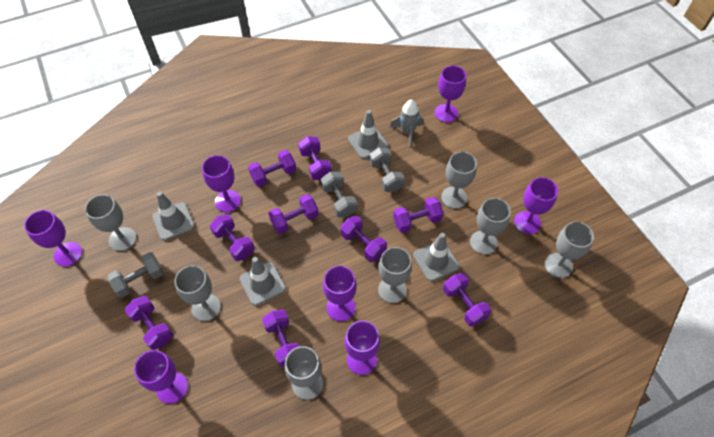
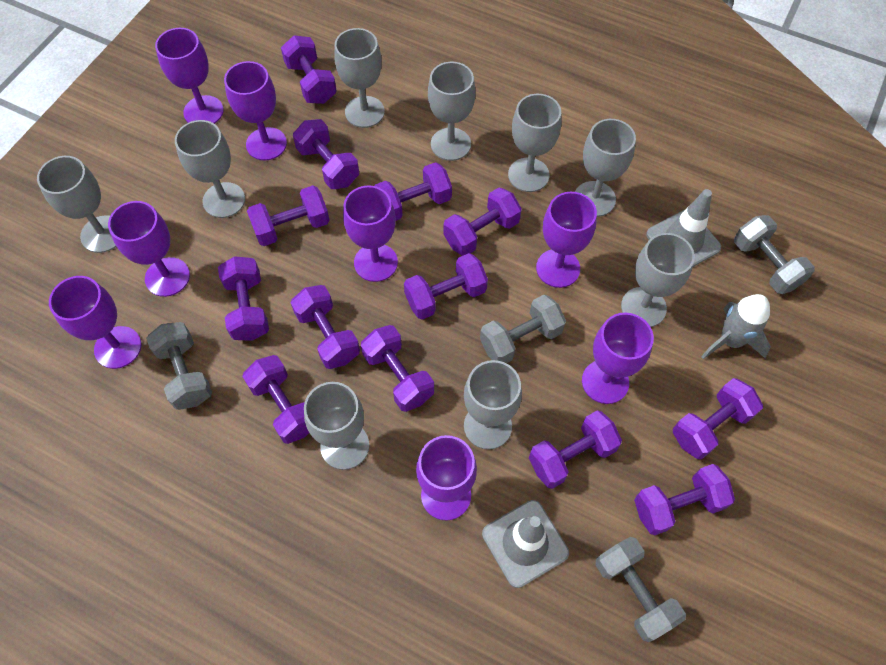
grey dumbbell: 3 -> 4
grey goblet: 7 -> 9
grey traffic cone: 4 -> 2
purple dumbbell: 9 -> 13
purple goblet: 7 -> 8

